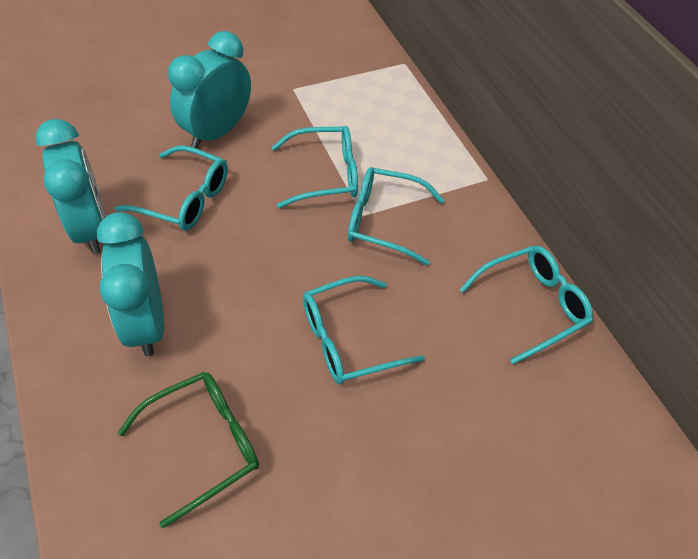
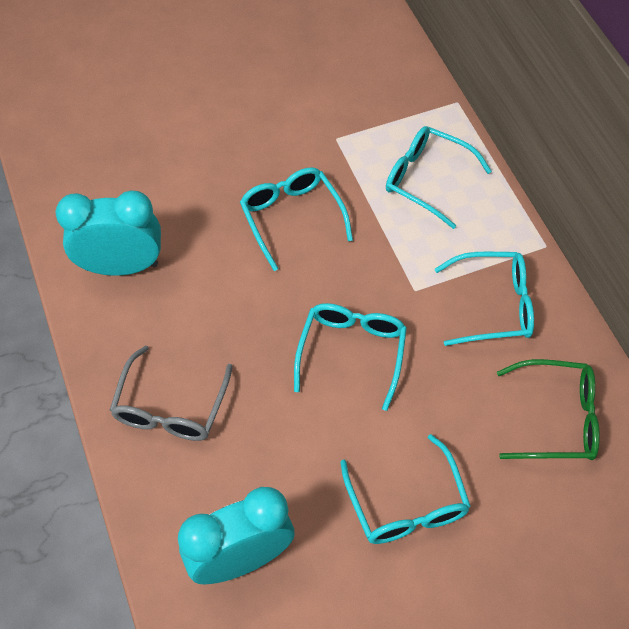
grey glasses: 0 -> 1
turquoise clock: 3 -> 2

